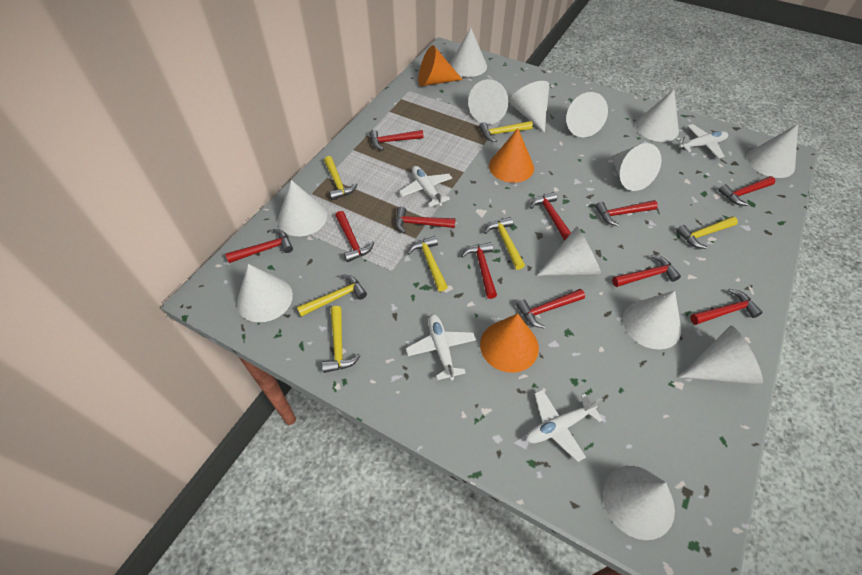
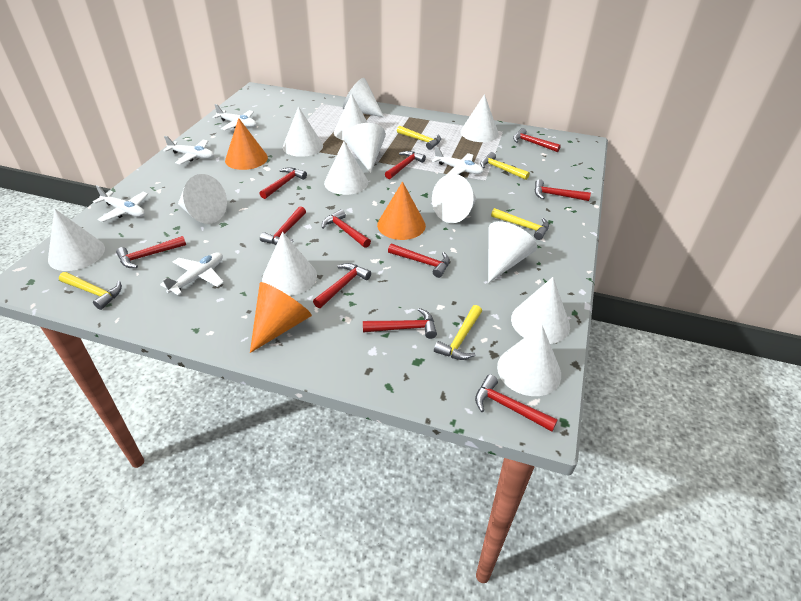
white plane: 4 -> 5
yellow hammer: 7 -> 5

